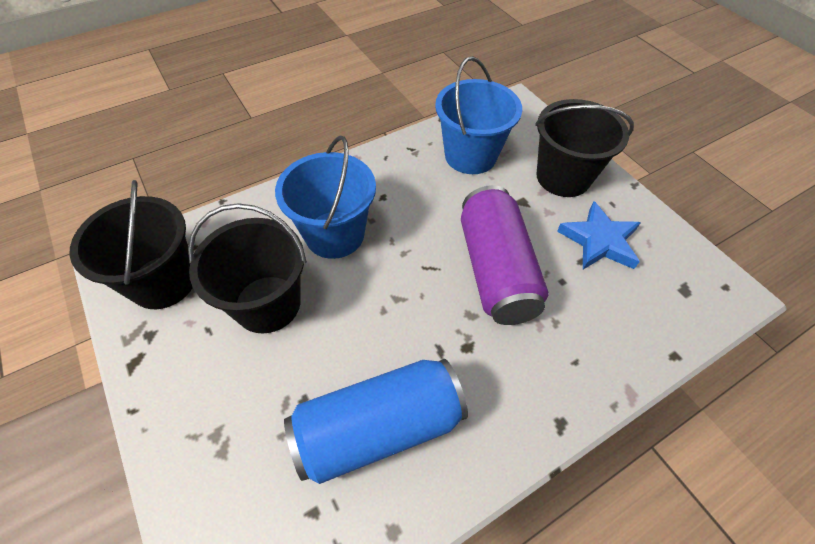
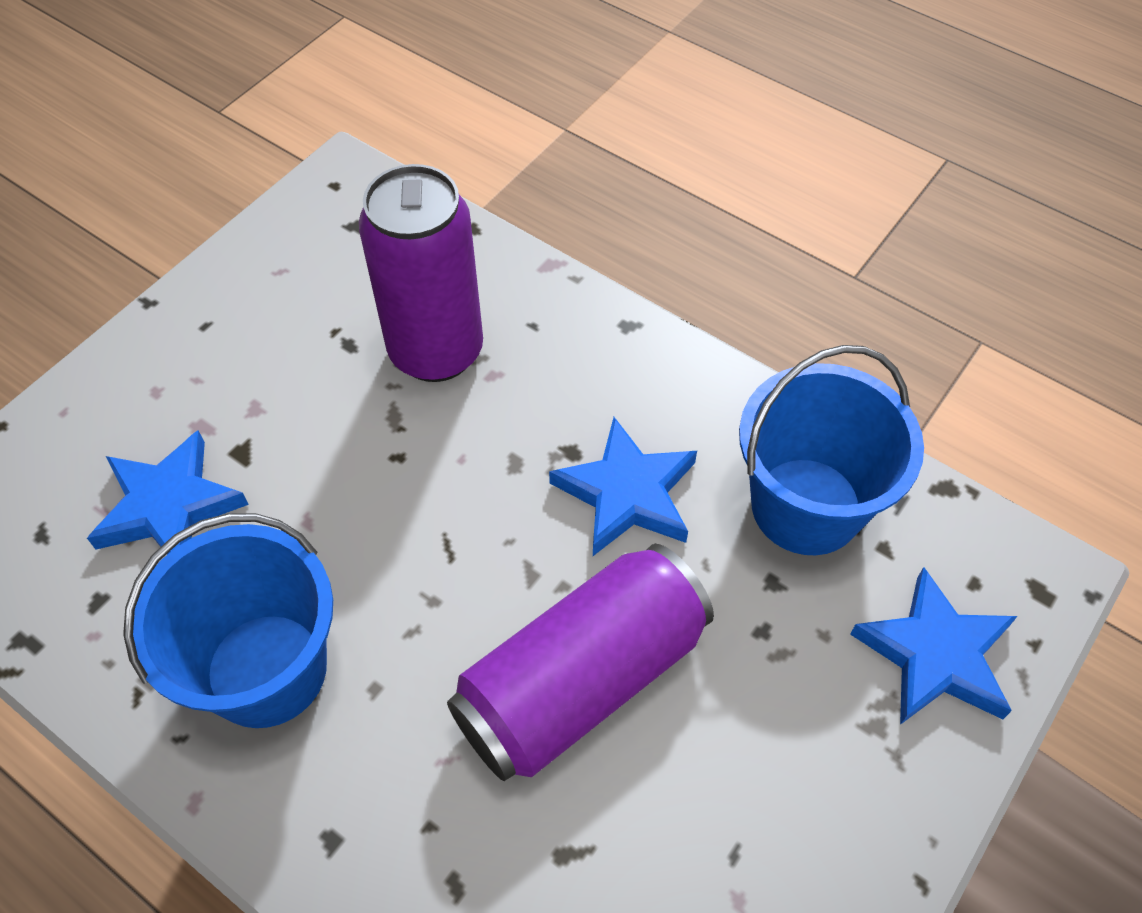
black bucket: 3 -> 0
blue can: 1 -> 0
blue star: 1 -> 3
purple can: 1 -> 2

